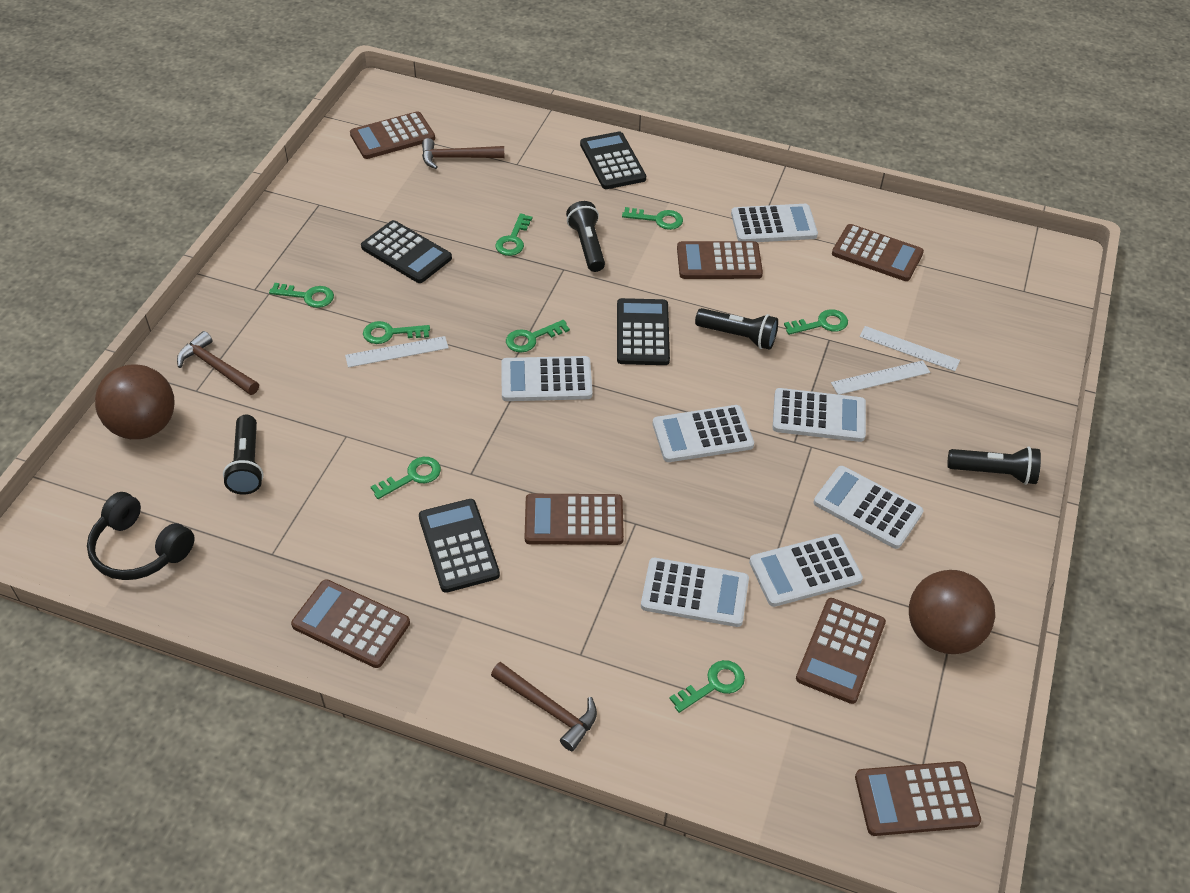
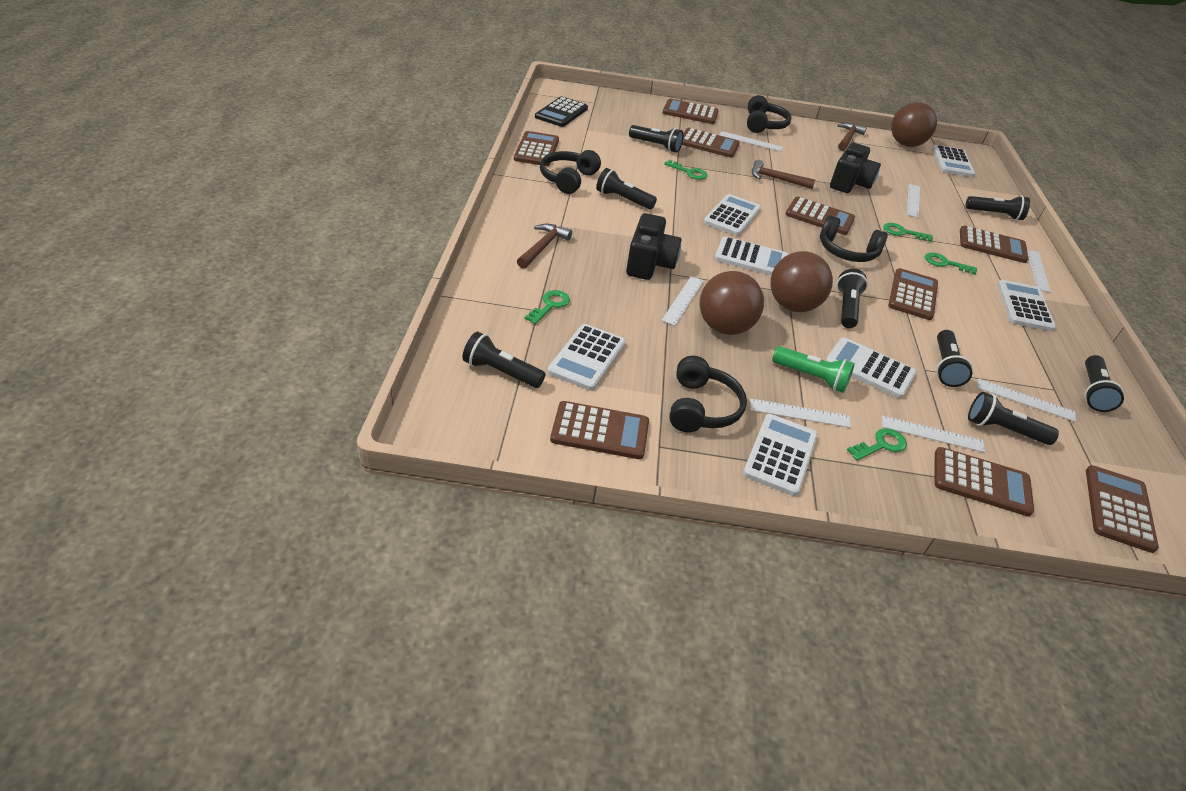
black calculator: 4 -> 1
black camera: 0 -> 2
black flashlight: 4 -> 8
black headphones: 1 -> 4
brown ball: 2 -> 3
brown calculator: 7 -> 9
green flashlight: 0 -> 1
green key: 8 -> 5
white ruler: 3 -> 7

